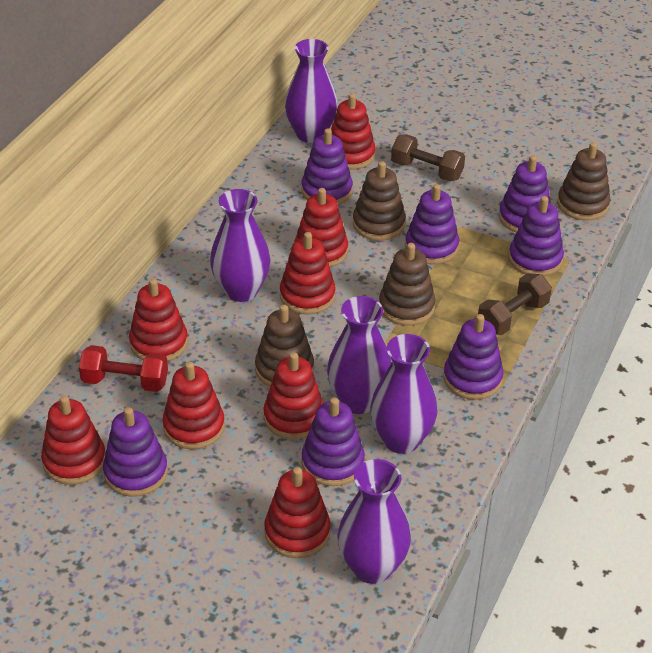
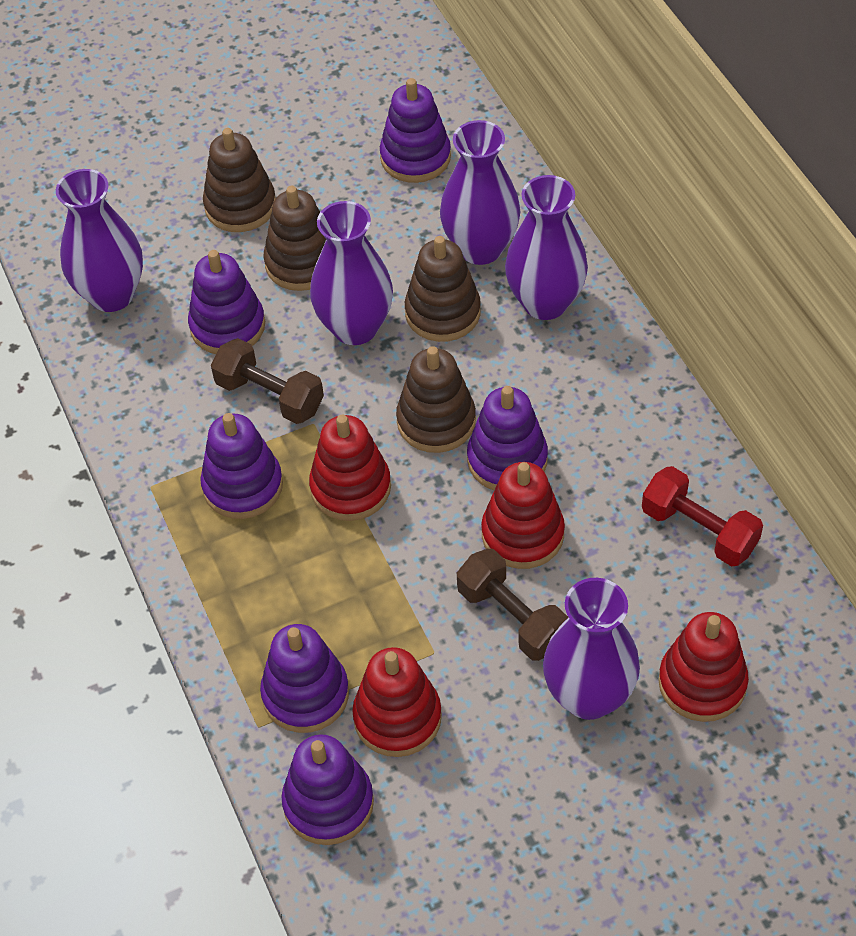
purple stacking toy: 7 -> 6
red stacking toy: 8 -> 4

